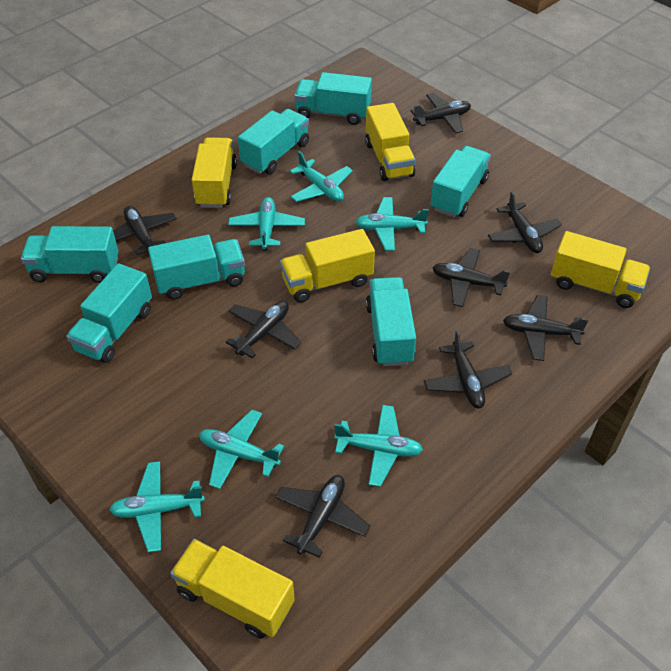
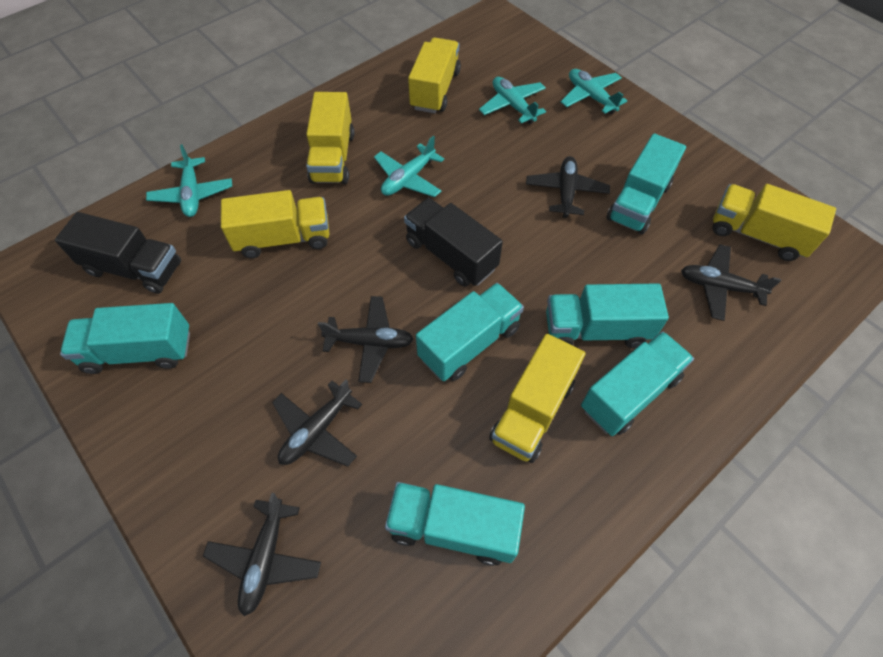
black plane: 8 -> 5
black truck: 0 -> 2
turquoise plane: 6 -> 4
turquoise truck: 7 -> 6

